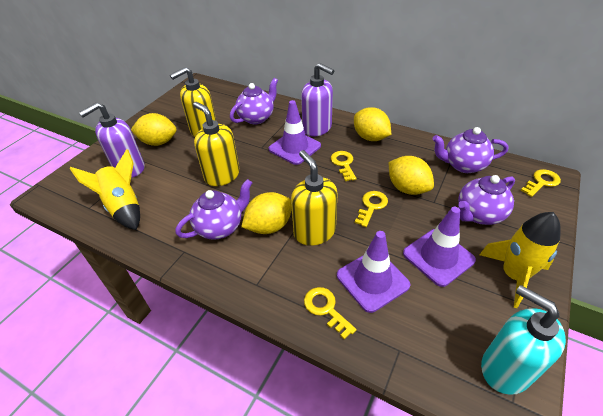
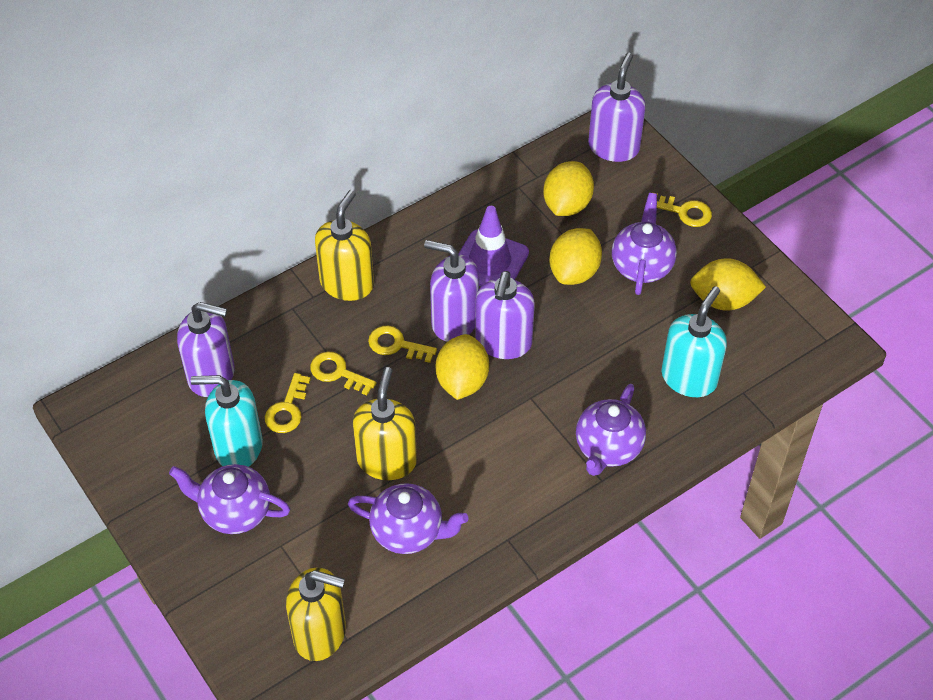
purple soap dispenser: 2 -> 4
purple traffic cone: 3 -> 1
turquoise soap dispenser: 1 -> 2
yellow rocket: 2 -> 0

